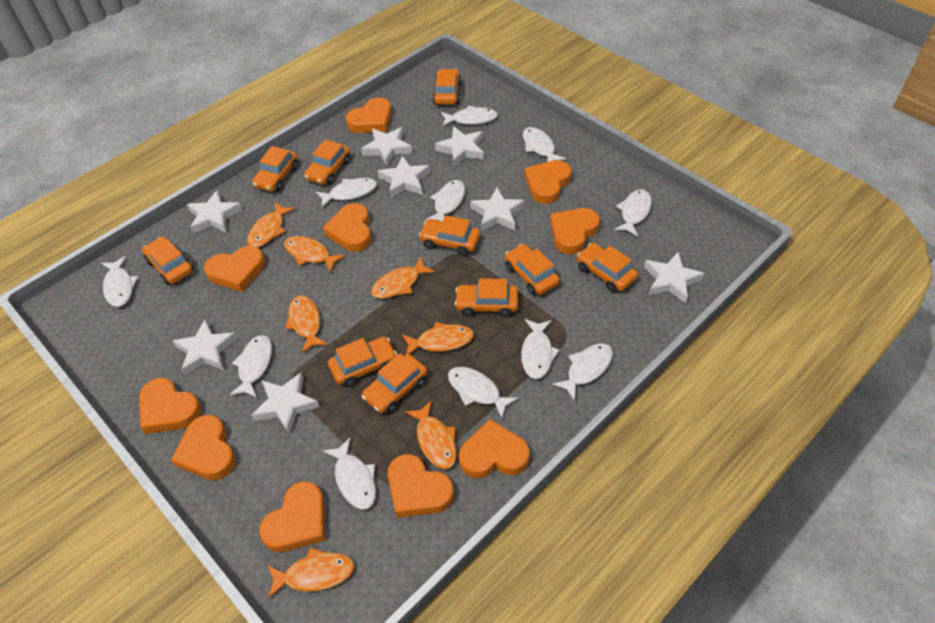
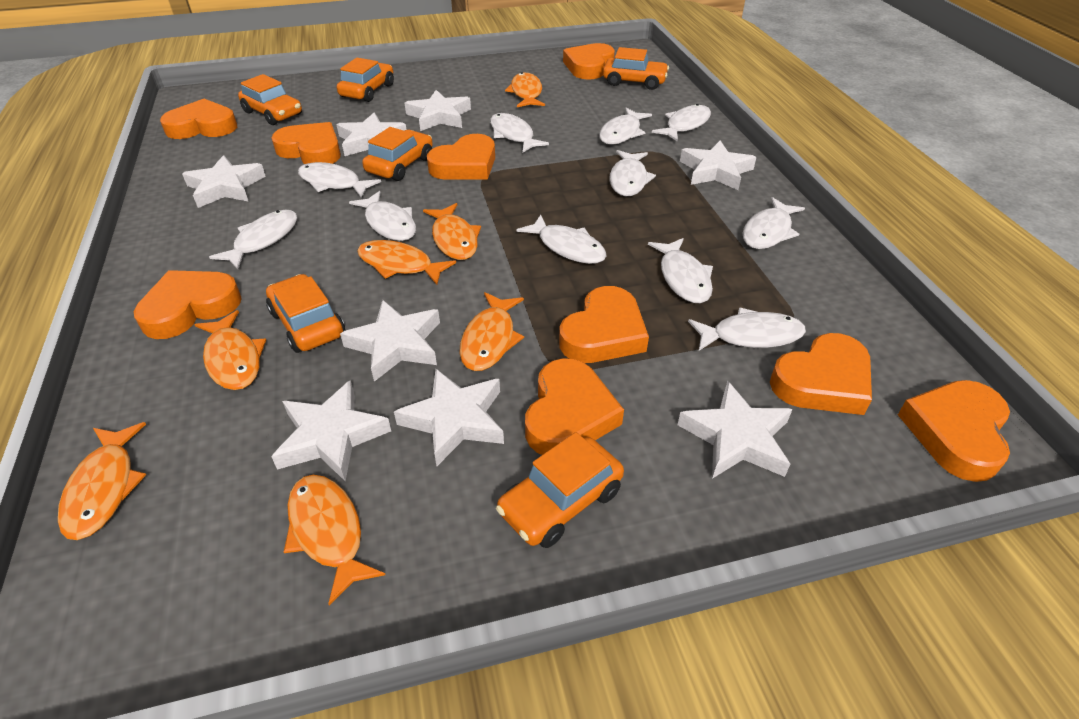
orange car: 10 -> 6
orange heart: 10 -> 9

